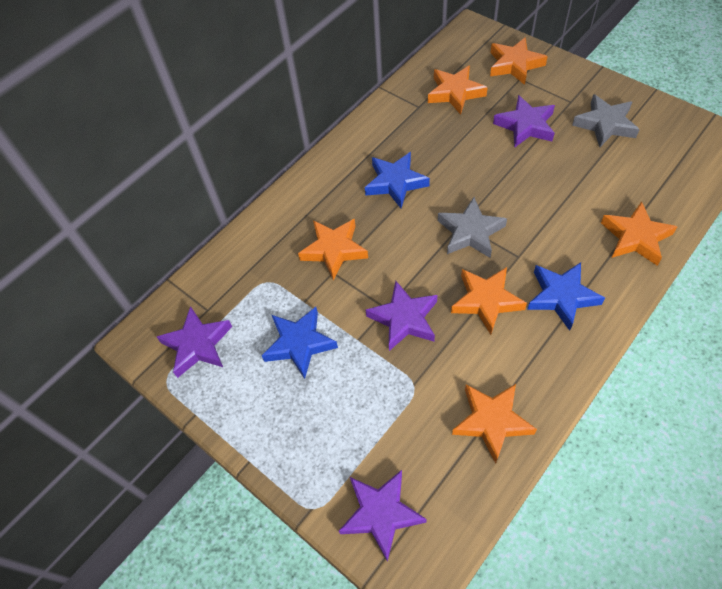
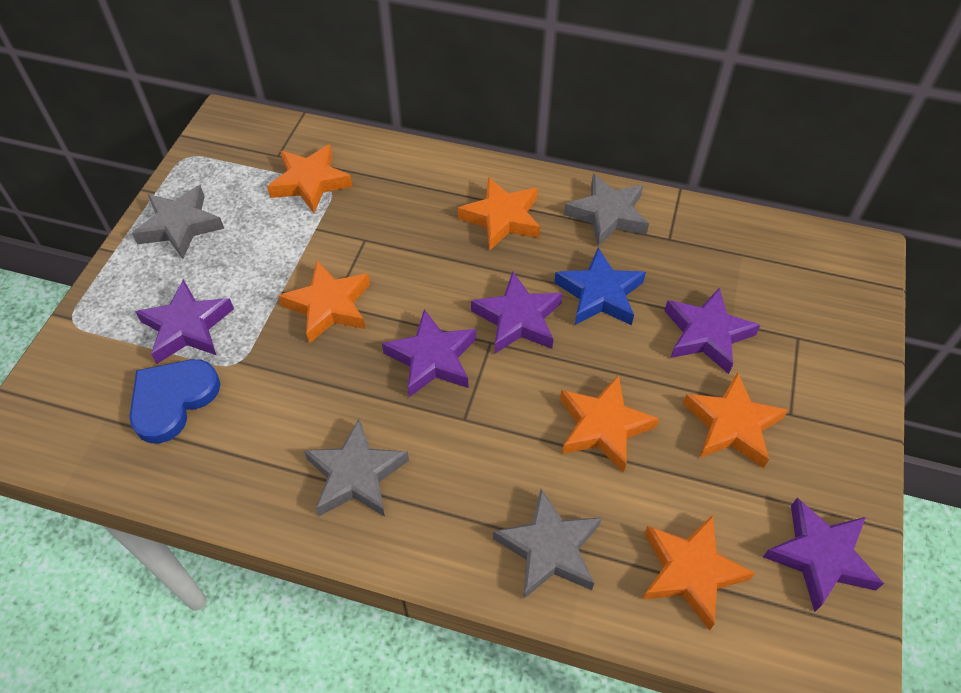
blue heart: 0 -> 1
blue star: 3 -> 1
grey star: 2 -> 4
purple star: 4 -> 5

